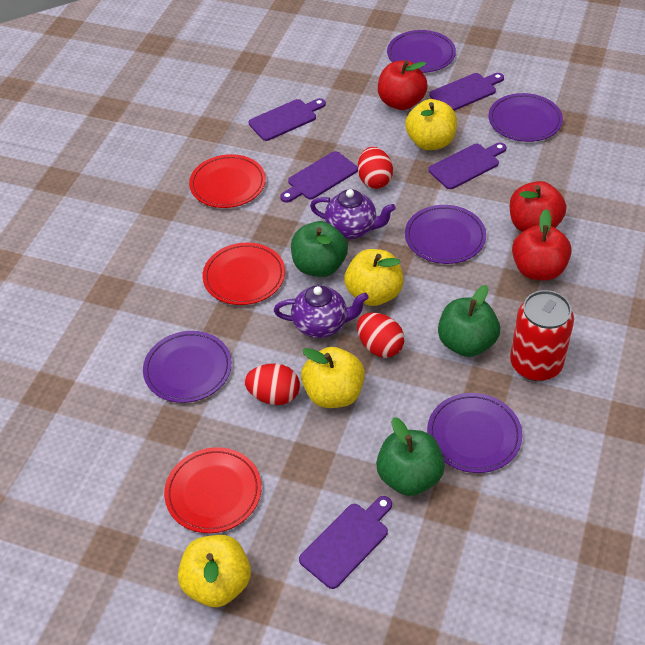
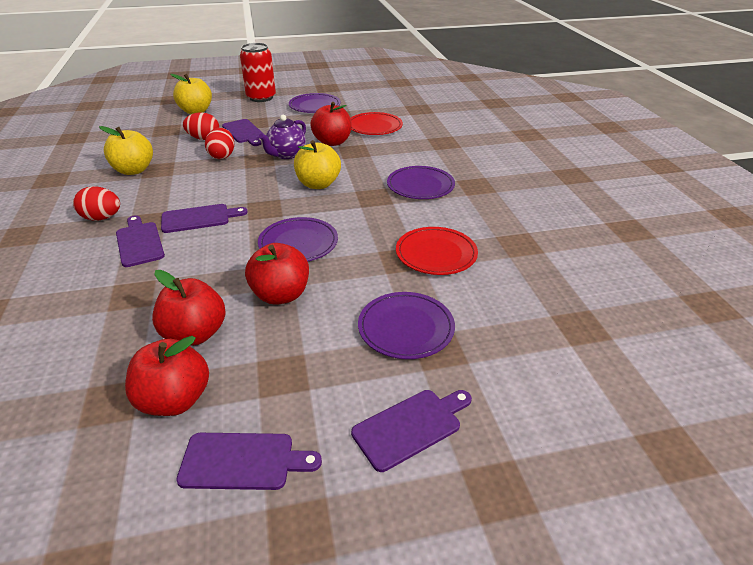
green apple: 3 -> 0
purple plate: 5 -> 4
purple teapot: 2 -> 1
red apple: 3 -> 4
red plate: 3 -> 2
yellow apple: 4 -> 3

